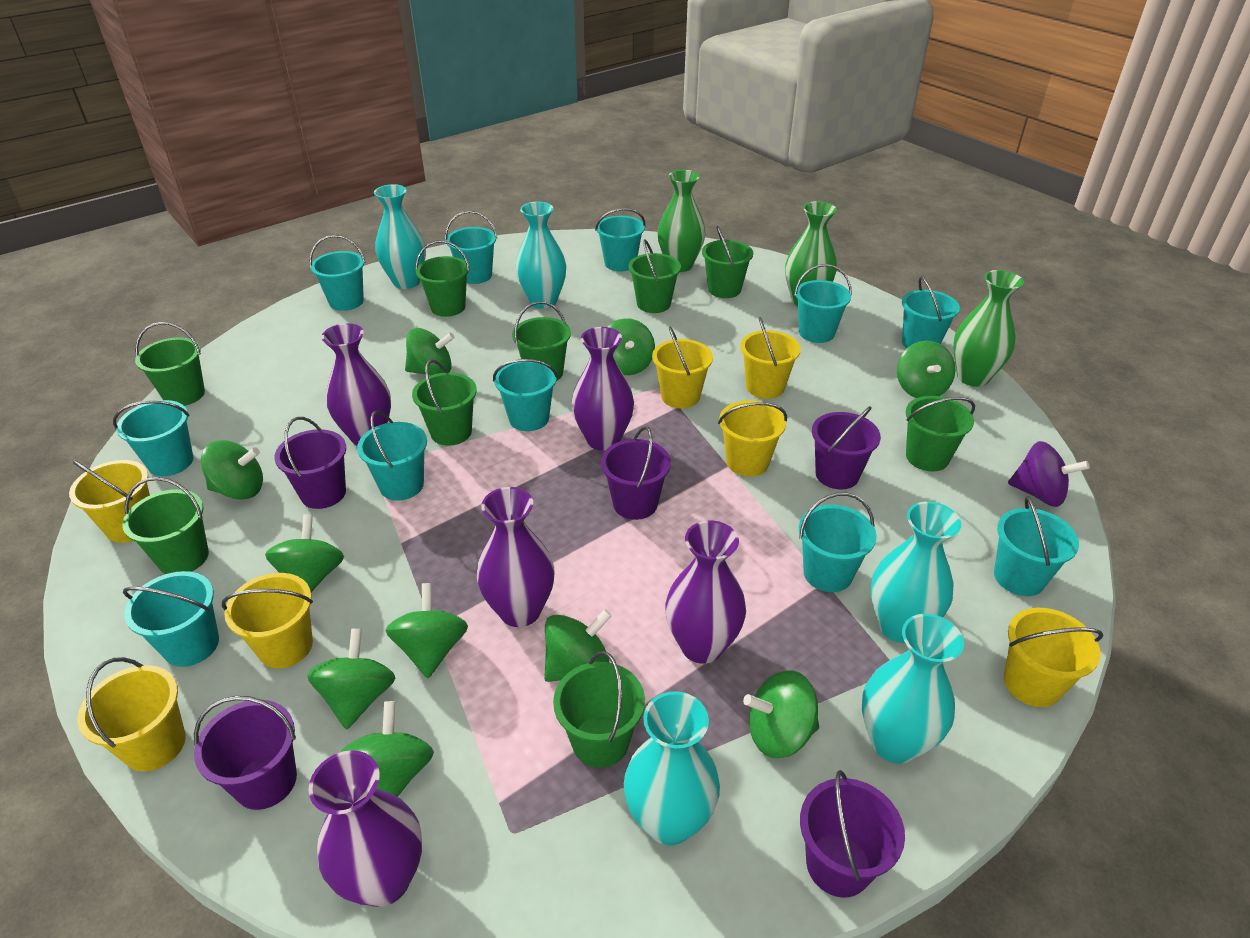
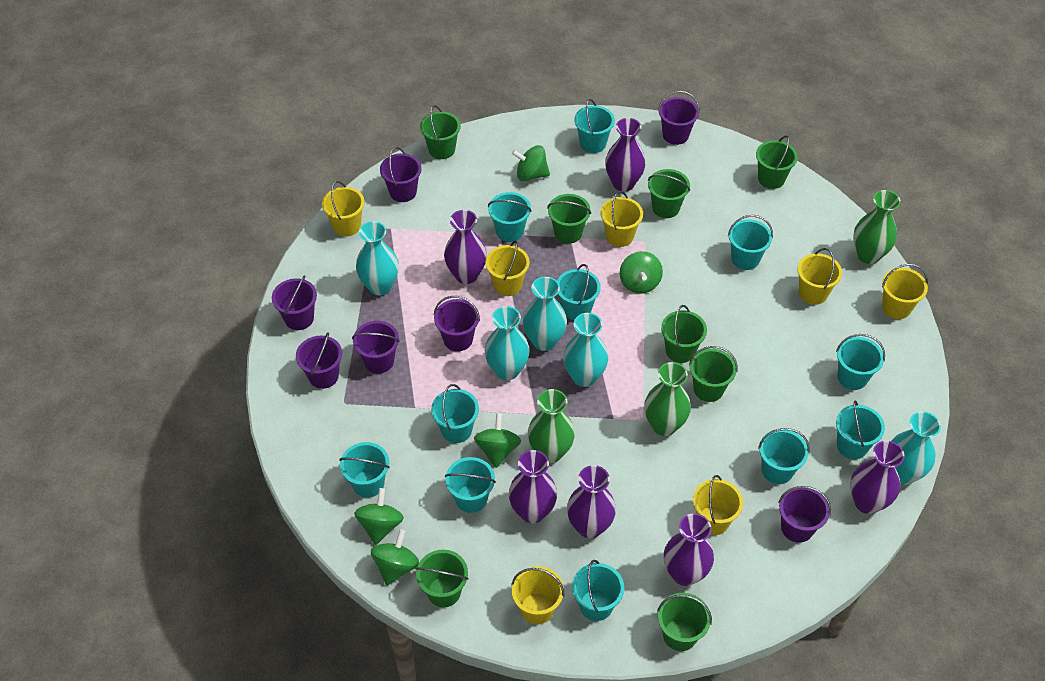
green bucket: 9 -> 8
green spinning top: 10 -> 5
purple bucket: 5 -> 7
purple spinning top: 1 -> 0
purple vase: 5 -> 6

